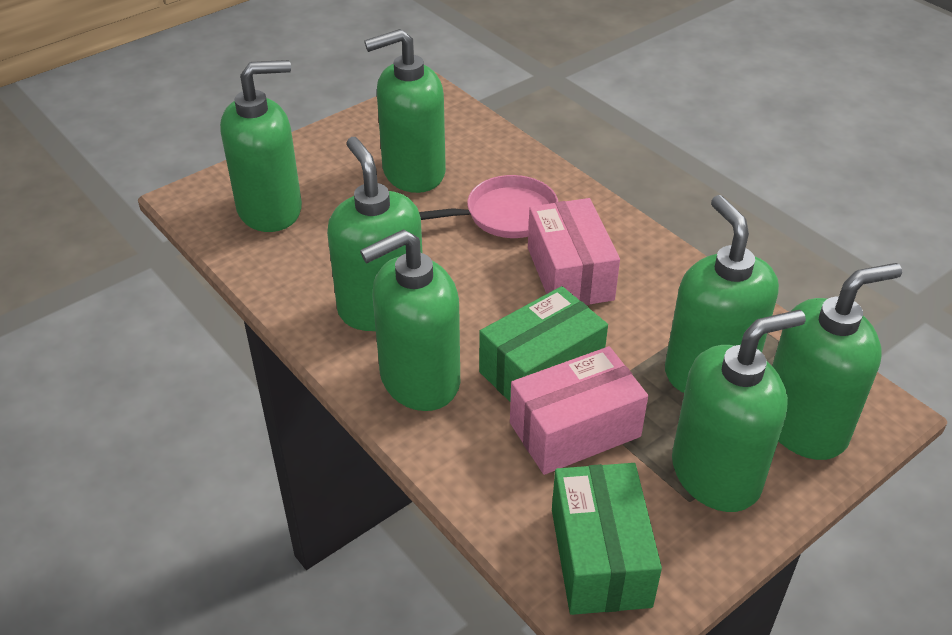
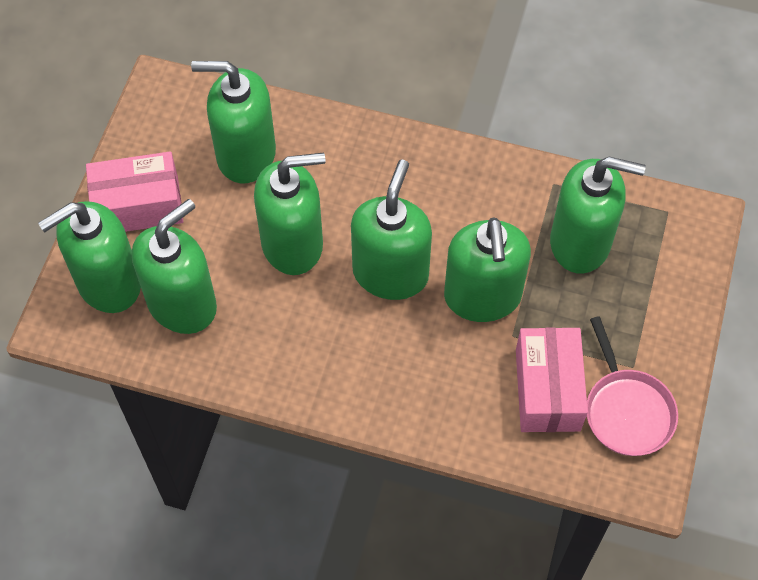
green box: 2 -> 0

